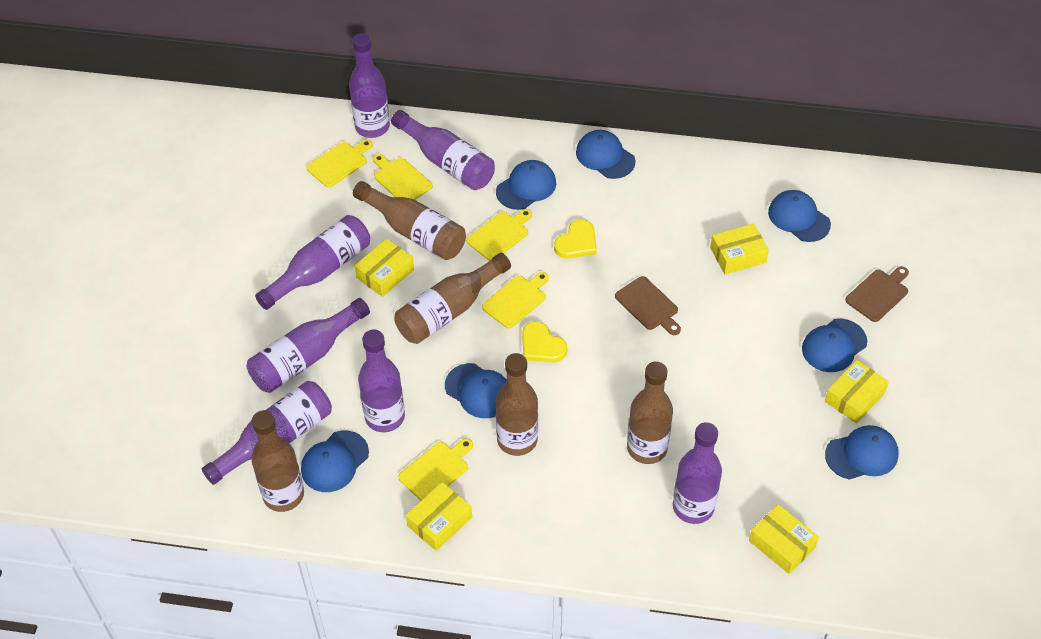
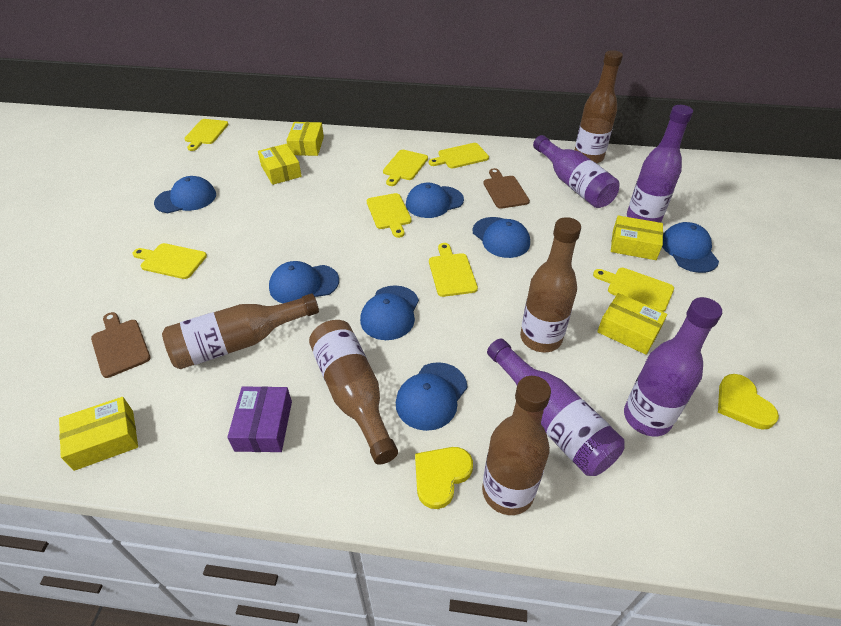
purple bottle: 7 -> 4
purple box: 0 -> 1
yellow cutting board: 5 -> 7

